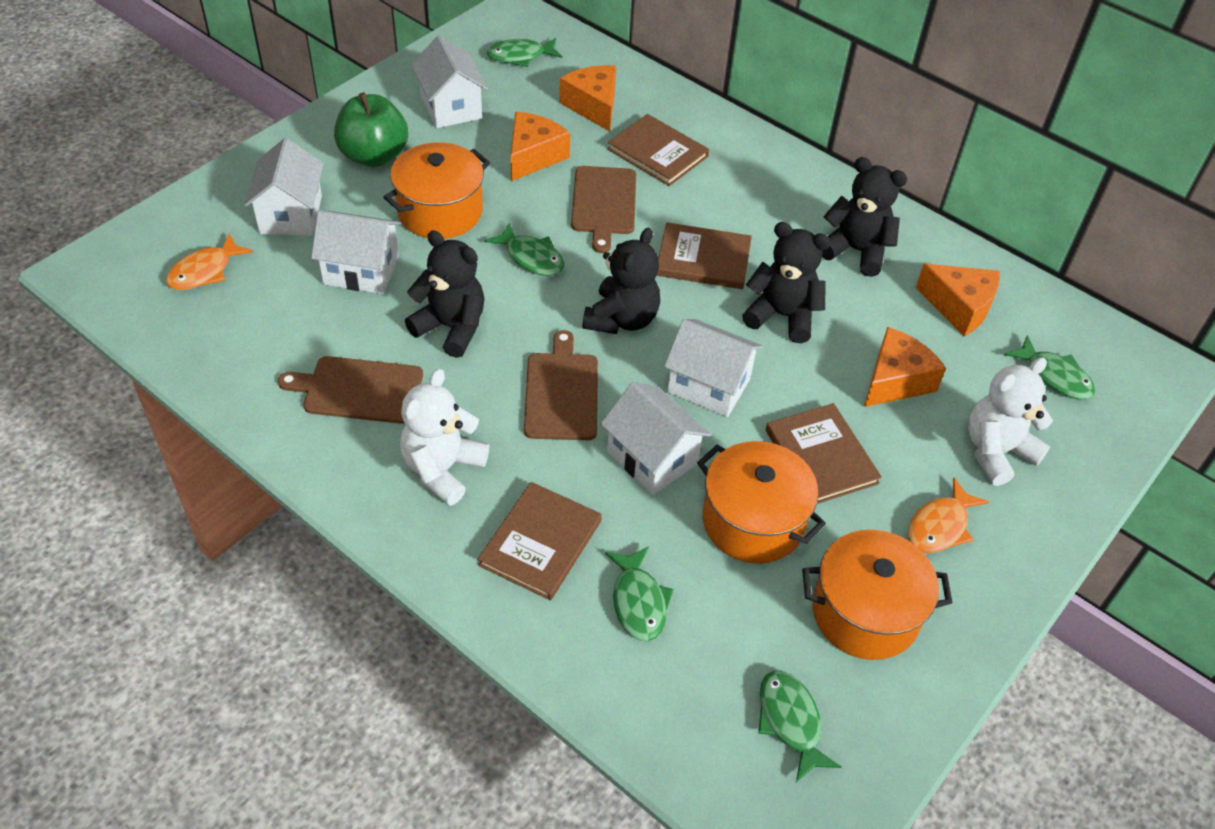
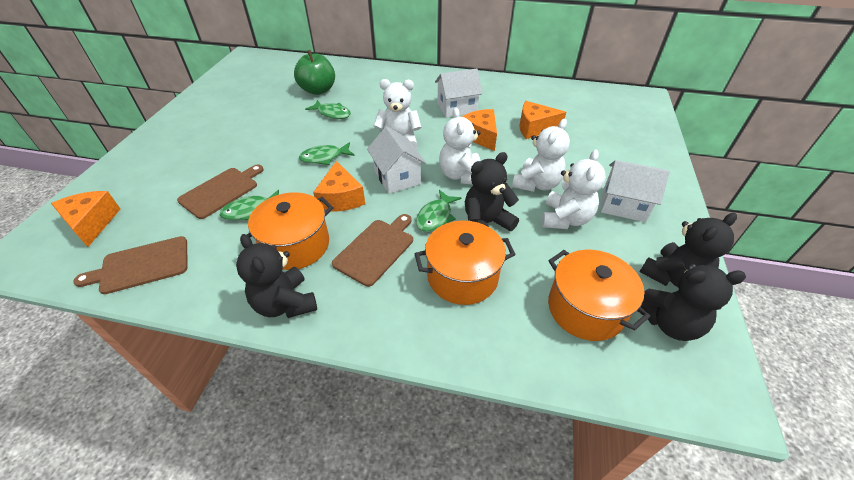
brown book: 4 -> 0
green fish: 5 -> 4
orange fish: 2 -> 0
white house: 5 -> 3
white teddy bear: 2 -> 4

